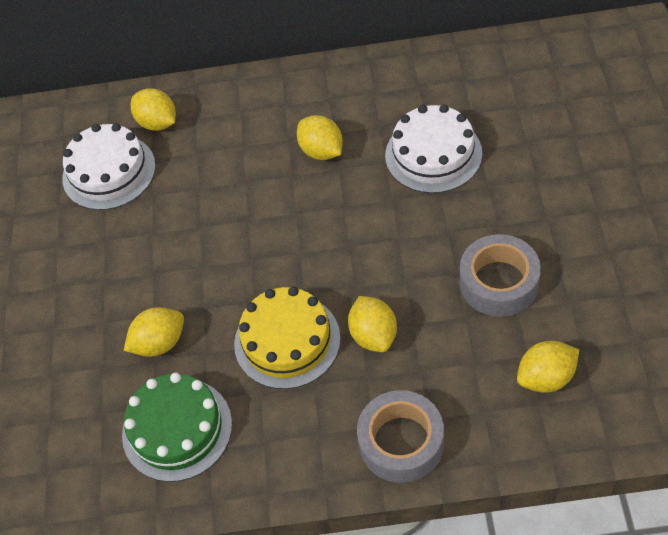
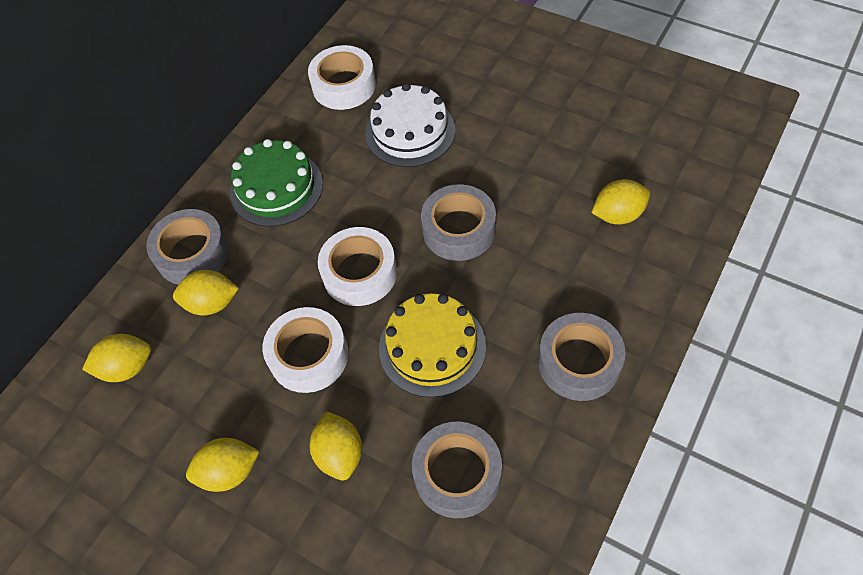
grey tape: 2 -> 4
white cake: 2 -> 1
white tape: 0 -> 3

